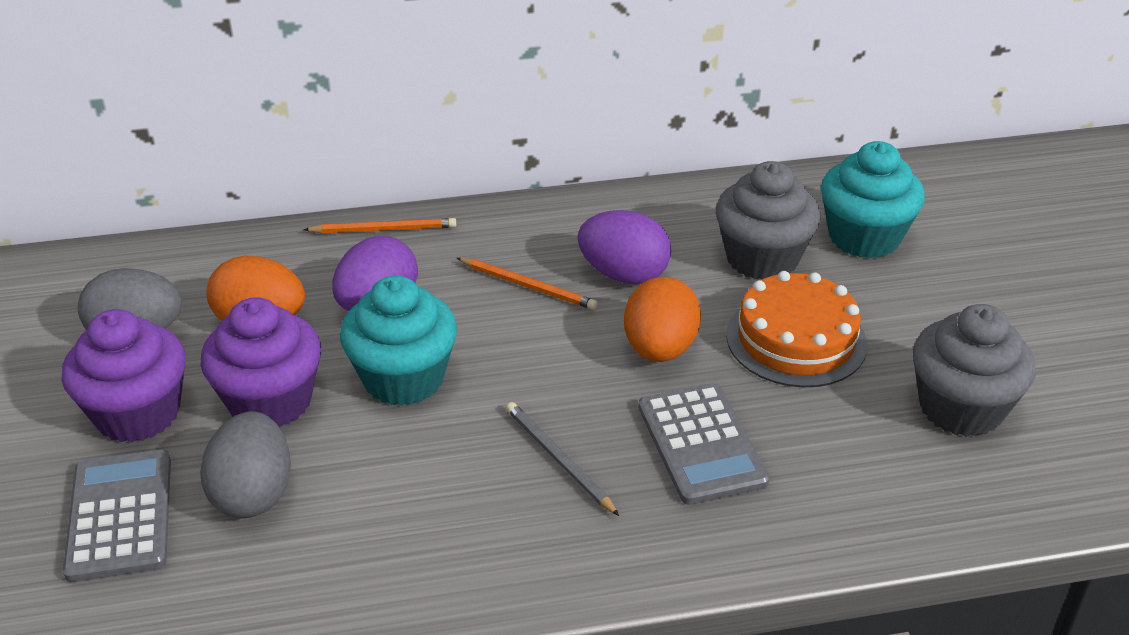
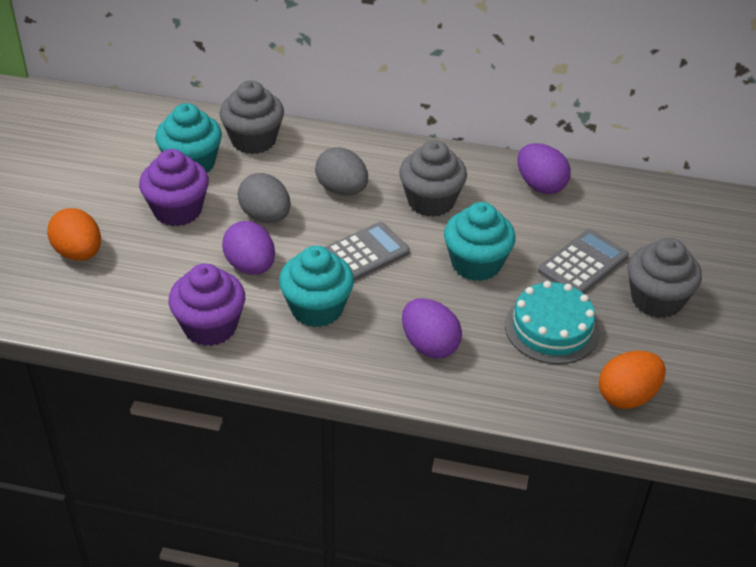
grey cupcake: 2 -> 3
grey pencil: 1 -> 0
orange cake: 1 -> 0
orange pencil: 2 -> 0
purple egg: 2 -> 3
turquoise cake: 0 -> 1
turquoise cupcake: 2 -> 3

